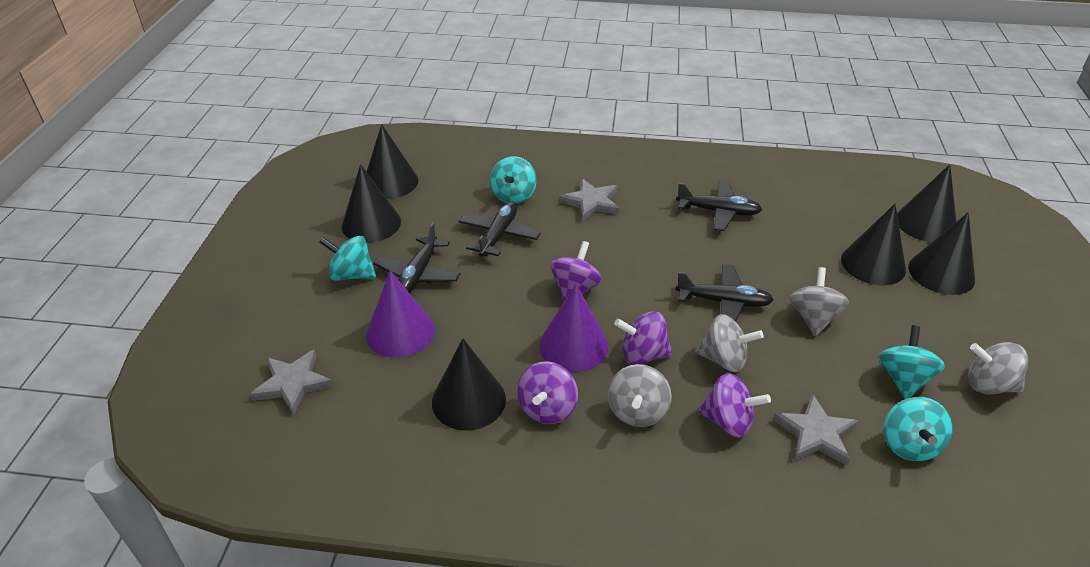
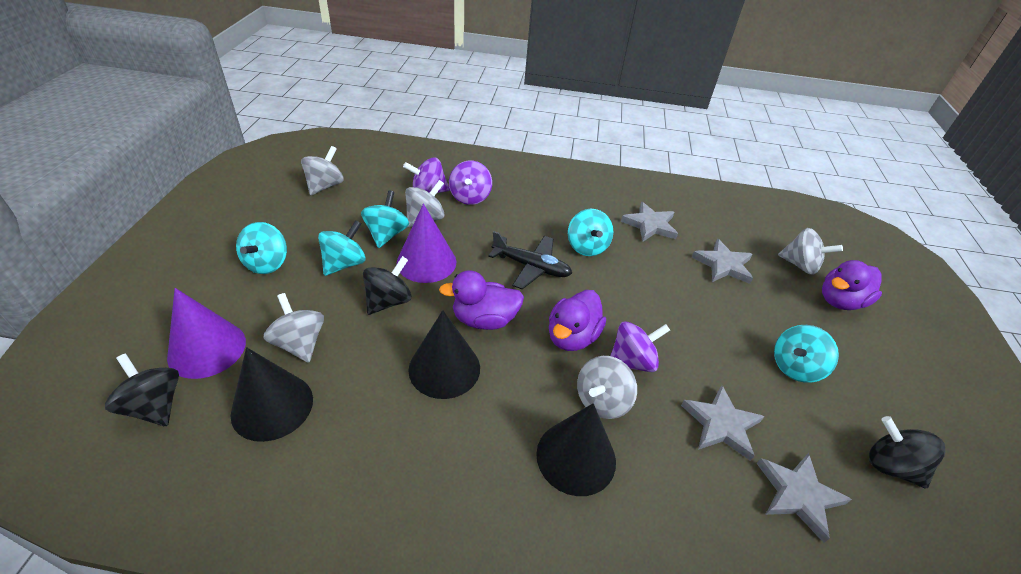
black cone: 6 -> 3
black plane: 4 -> 1
black spinning top: 0 -> 3
grey spinning top: 4 -> 5
grey star: 3 -> 4
purple duck: 0 -> 3
purple spinning top: 4 -> 3
turquoise spinning top: 4 -> 5

